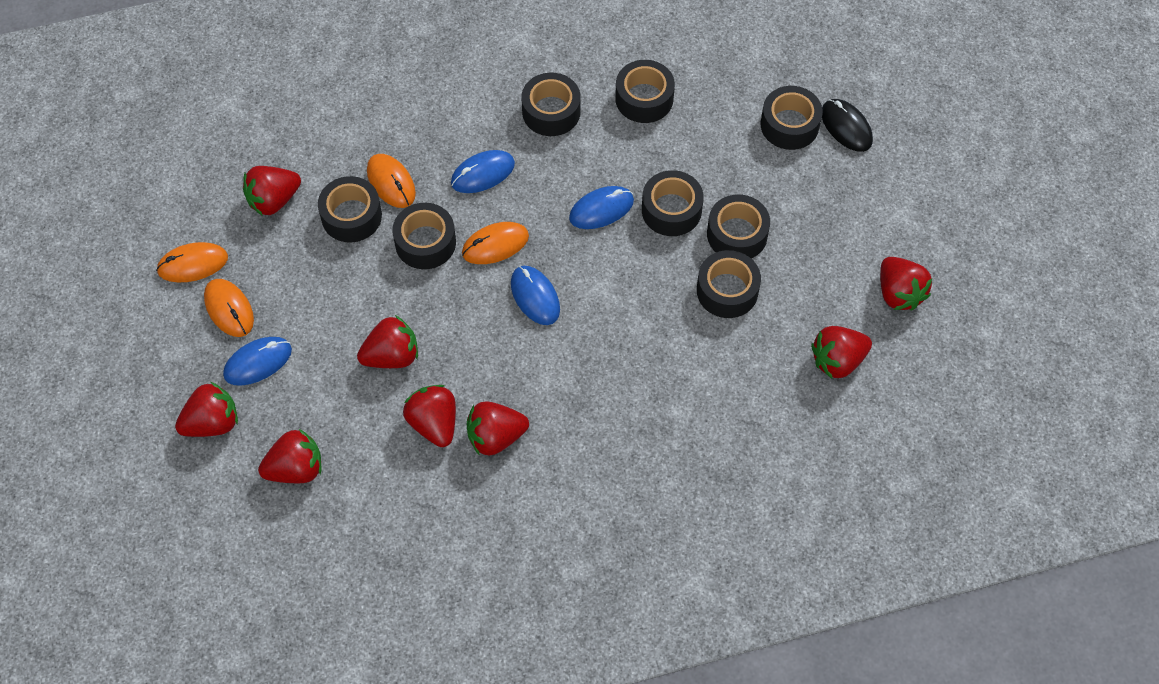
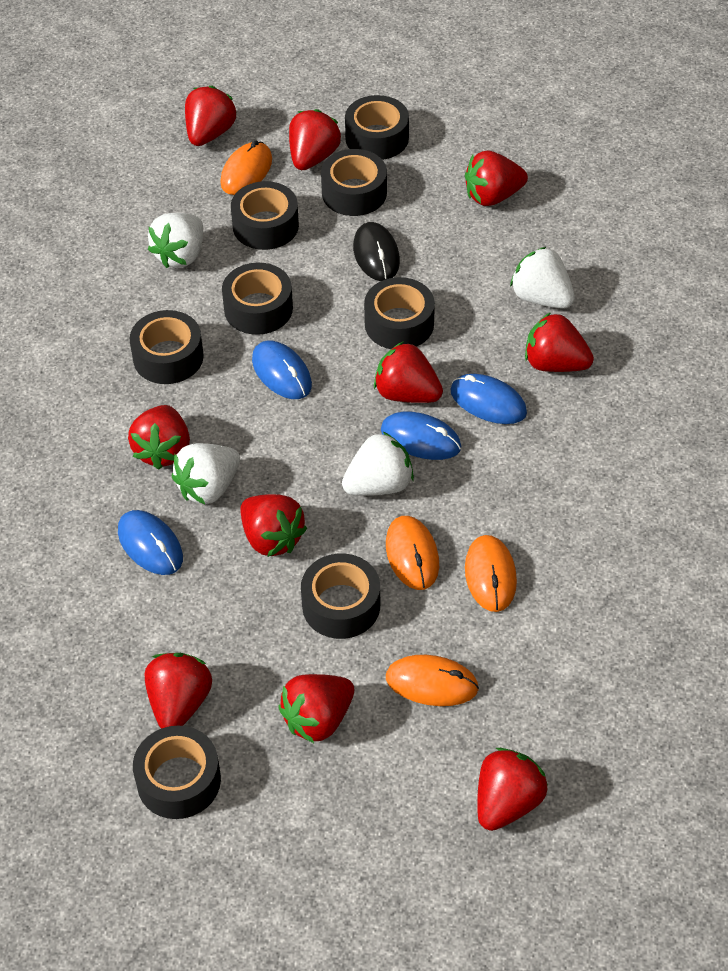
red strawberry: 8 -> 10
white strawberry: 0 -> 4

